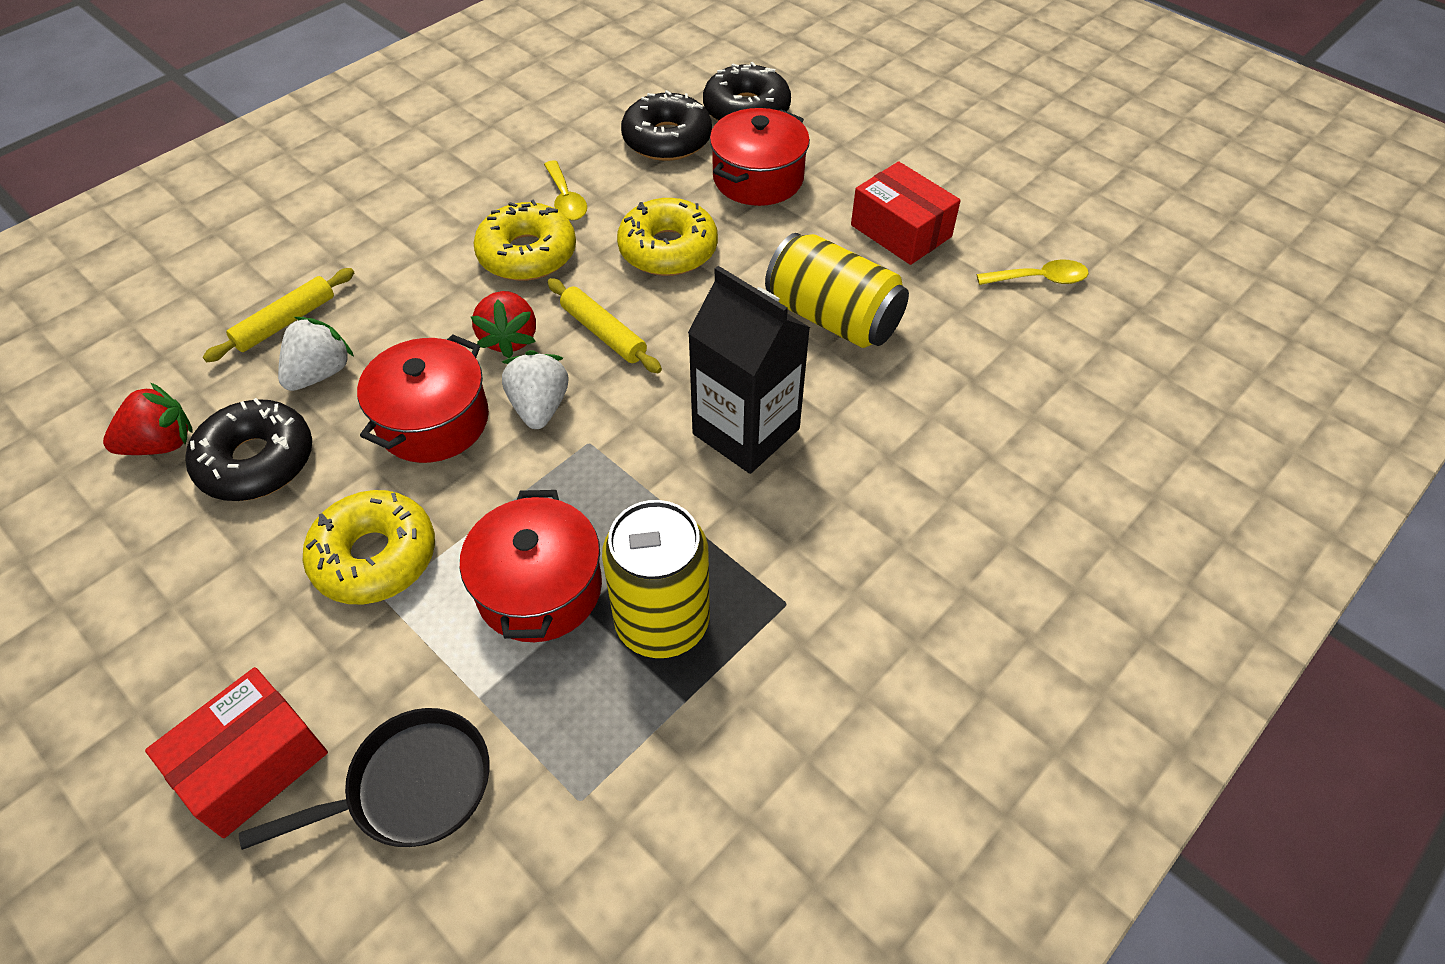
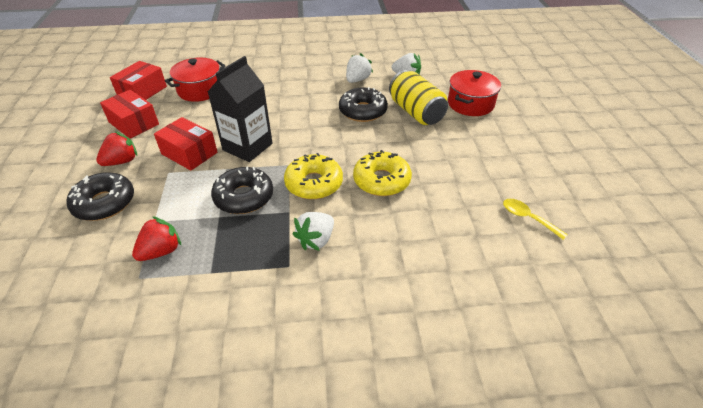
black pan: 1 -> 0
red box: 2 -> 3
red pot: 3 -> 2
white strawberry: 2 -> 3
yellow can: 2 -> 1
yellow donut: 3 -> 2
yellow rolling pin: 2 -> 0
yellow spoon: 2 -> 1

